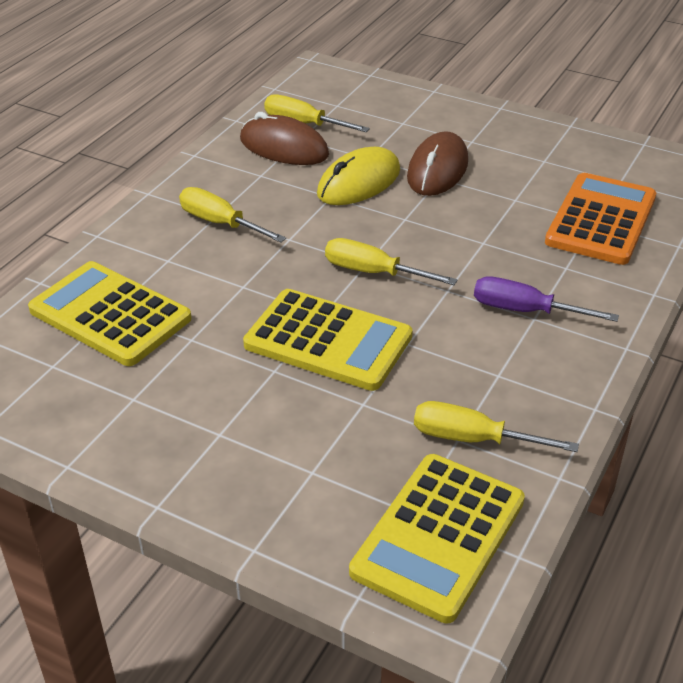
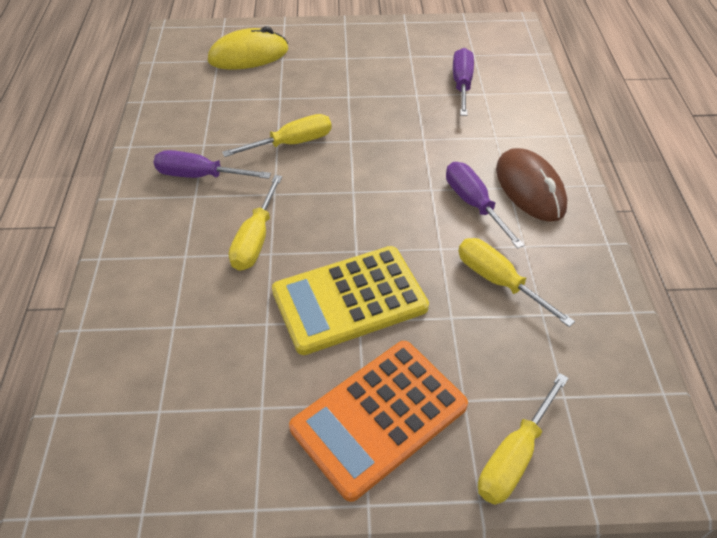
brown mouse: 2 -> 1
purple screwdriver: 1 -> 3
yellow calculator: 3 -> 1

